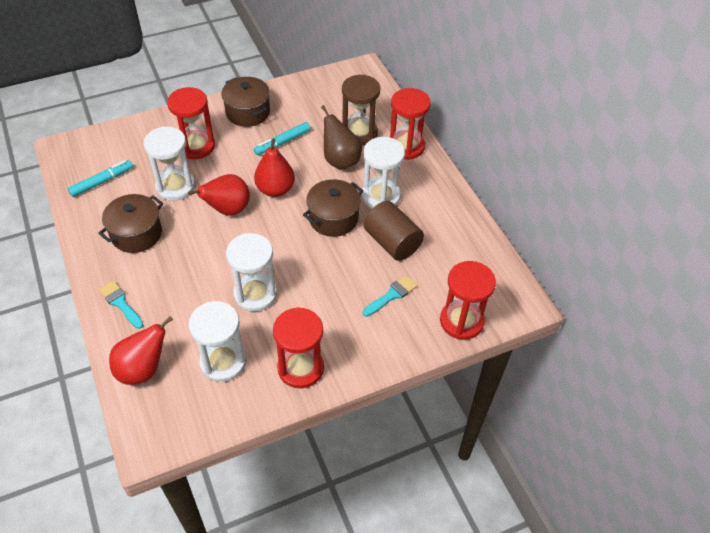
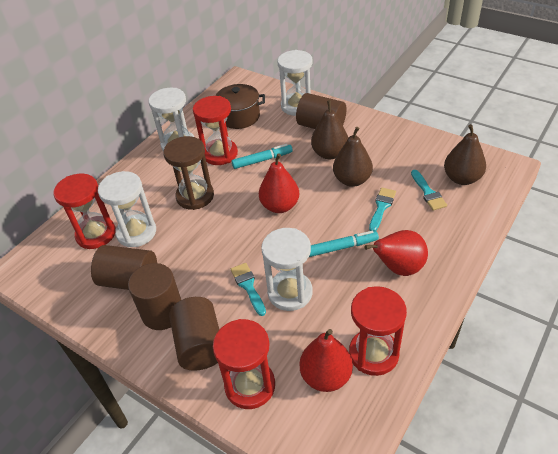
brown cylinder: 1 -> 4
brown pear: 1 -> 3
brown pot: 3 -> 1
turquoise brush: 2 -> 3

